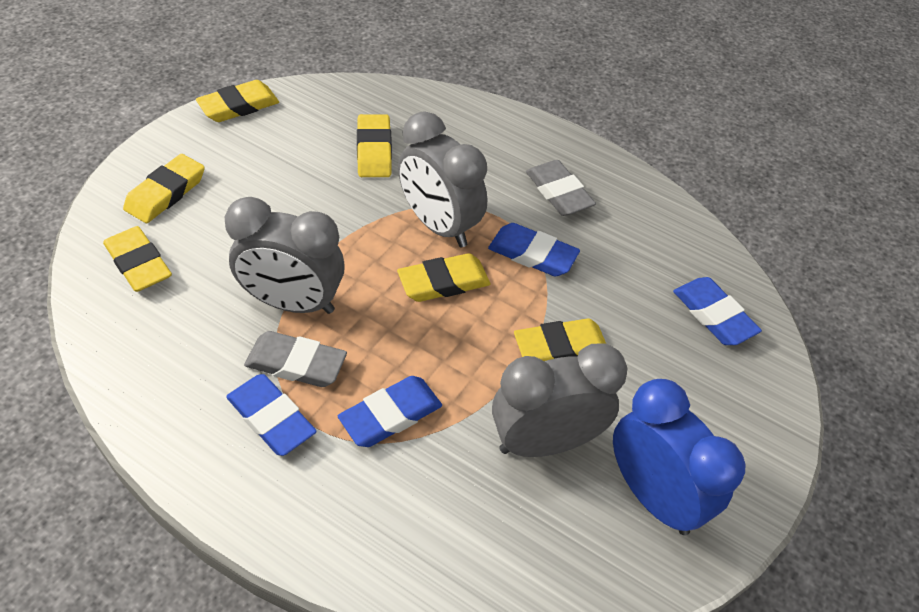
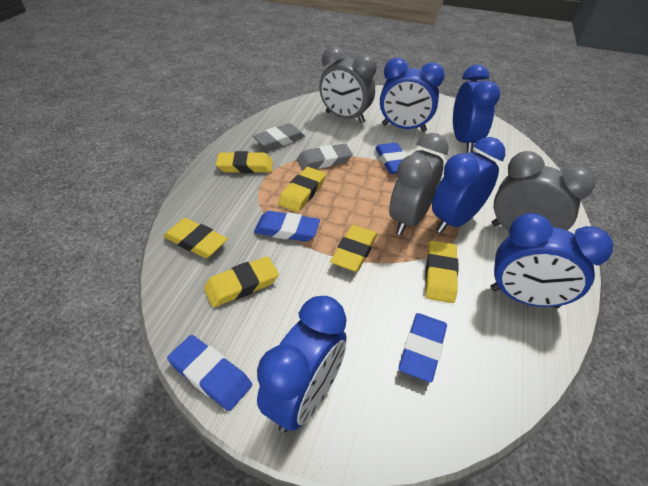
blue clock: 1 -> 5

